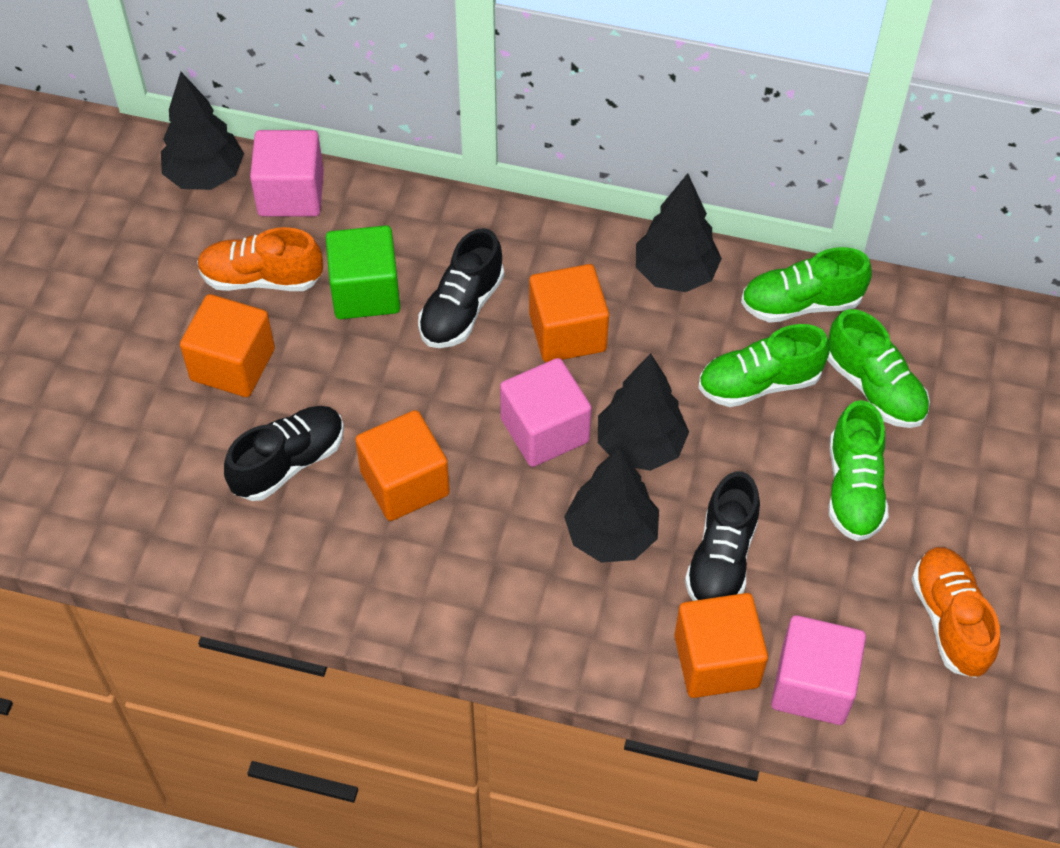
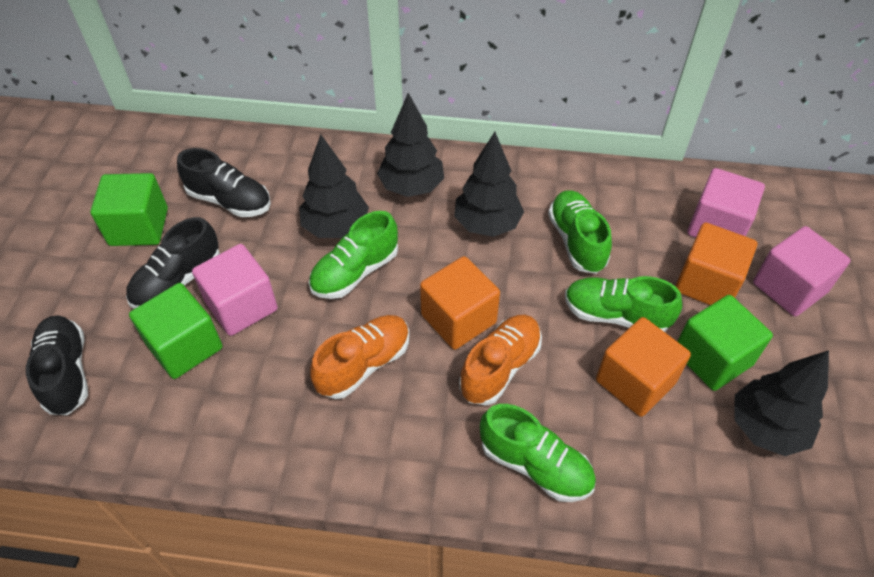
green cube: 1 -> 3
orange cube: 4 -> 3

